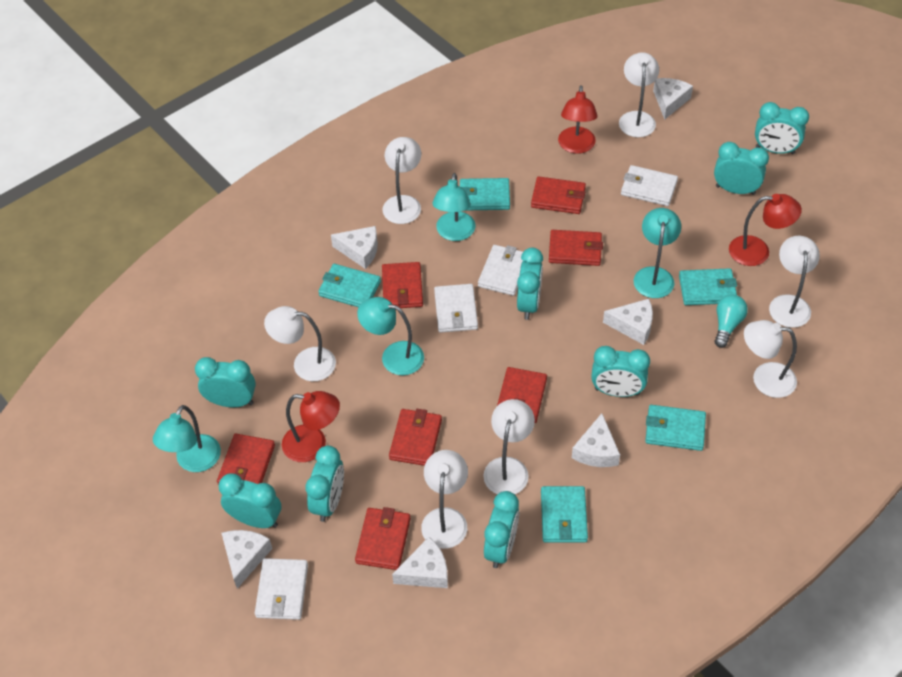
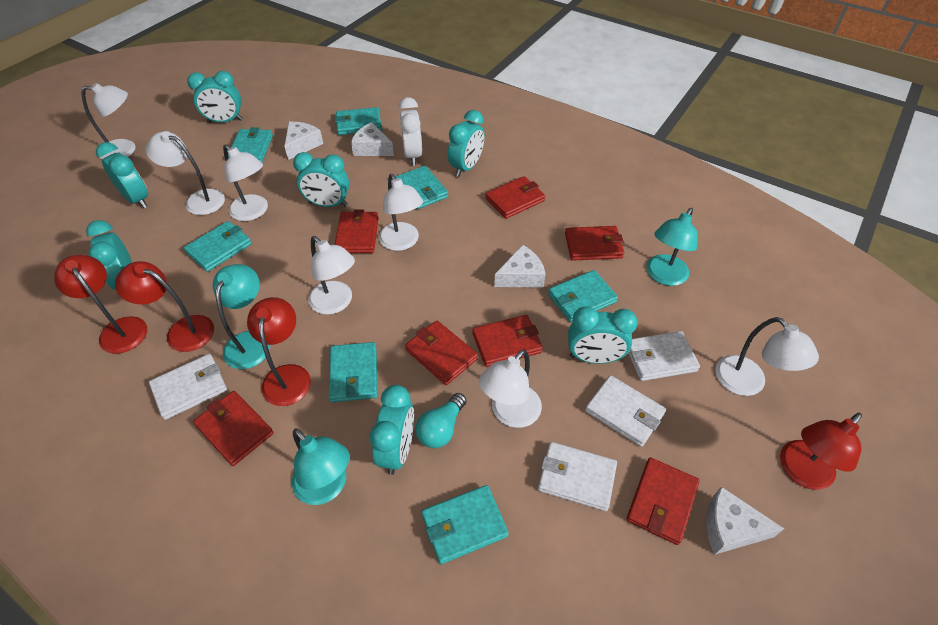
red lamp: 3 -> 4
turquoise clock: 8 -> 7
turquoise lamp: 4 -> 3
turquoise wallet: 5 -> 7
white cheese: 6 -> 4
white clock: 0 -> 1

